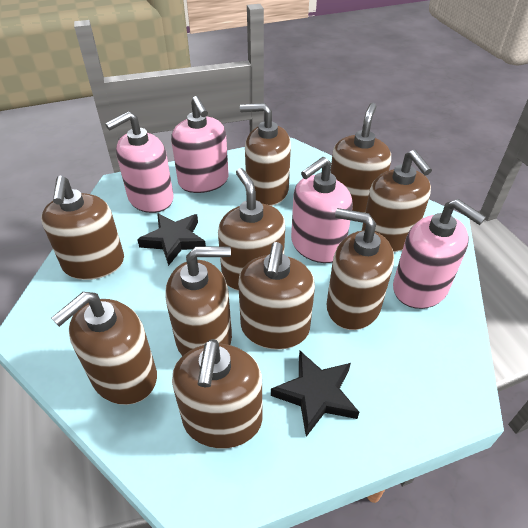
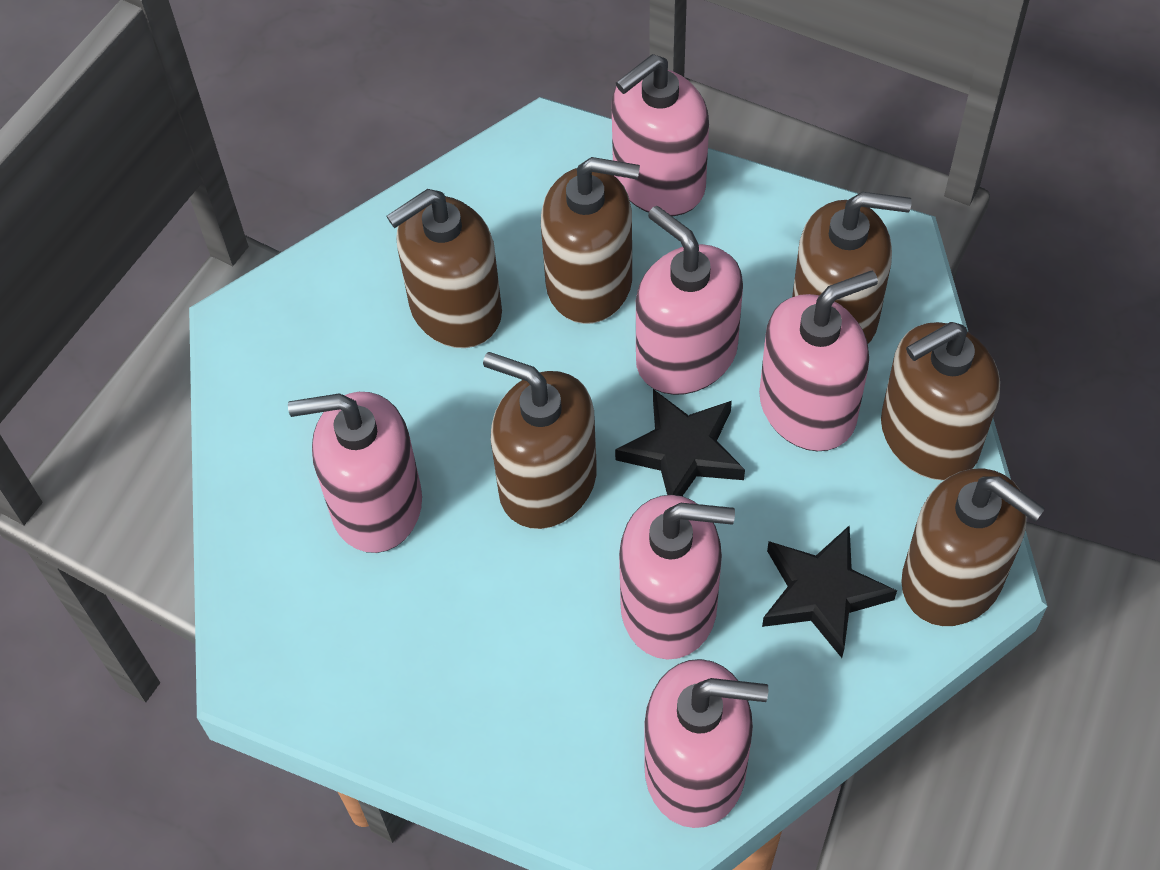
brown soap dispenser: 10 -> 6
pink soap dispenser: 4 -> 6

